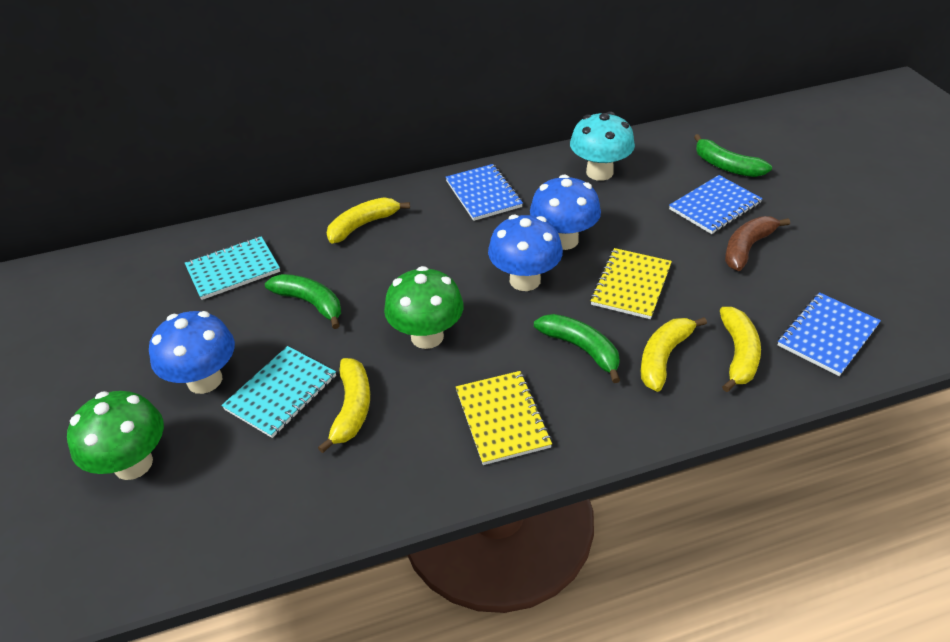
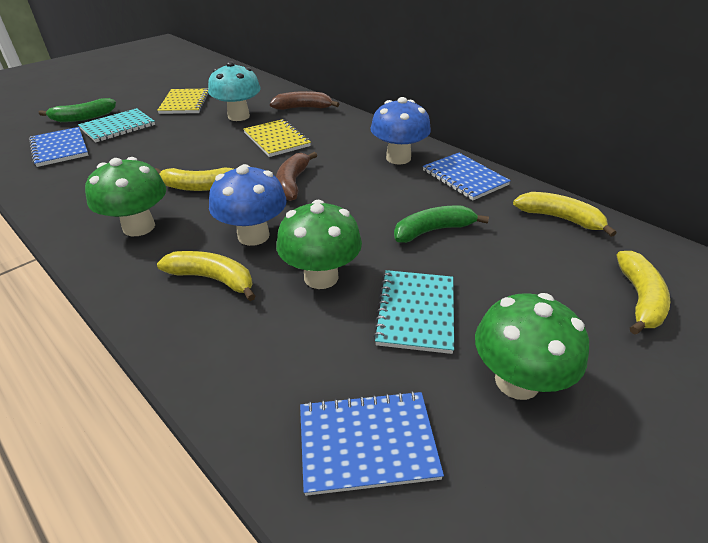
blue mushroom: 3 -> 2
brown banana: 1 -> 2
green banana: 3 -> 2
green mushroom: 2 -> 3

